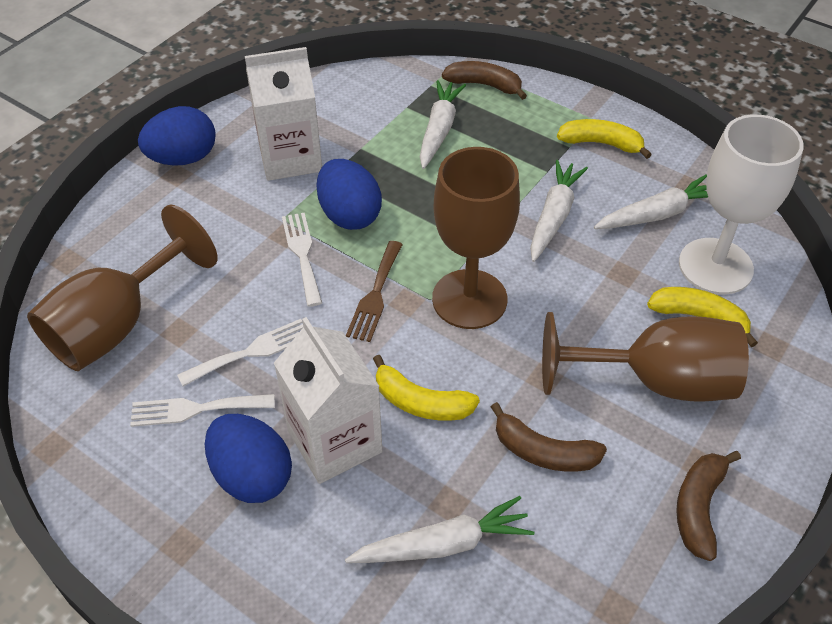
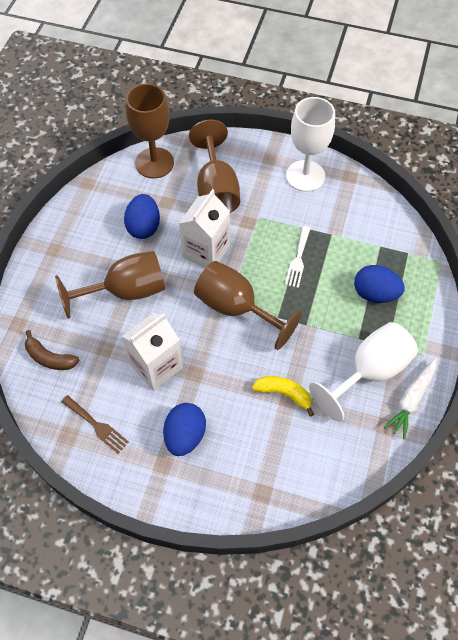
brown banana: 3 -> 1
brown goblet: 3 -> 4
white carrot: 4 -> 1
white fork: 3 -> 1
white goblet: 1 -> 2
yellow banana: 3 -> 1

